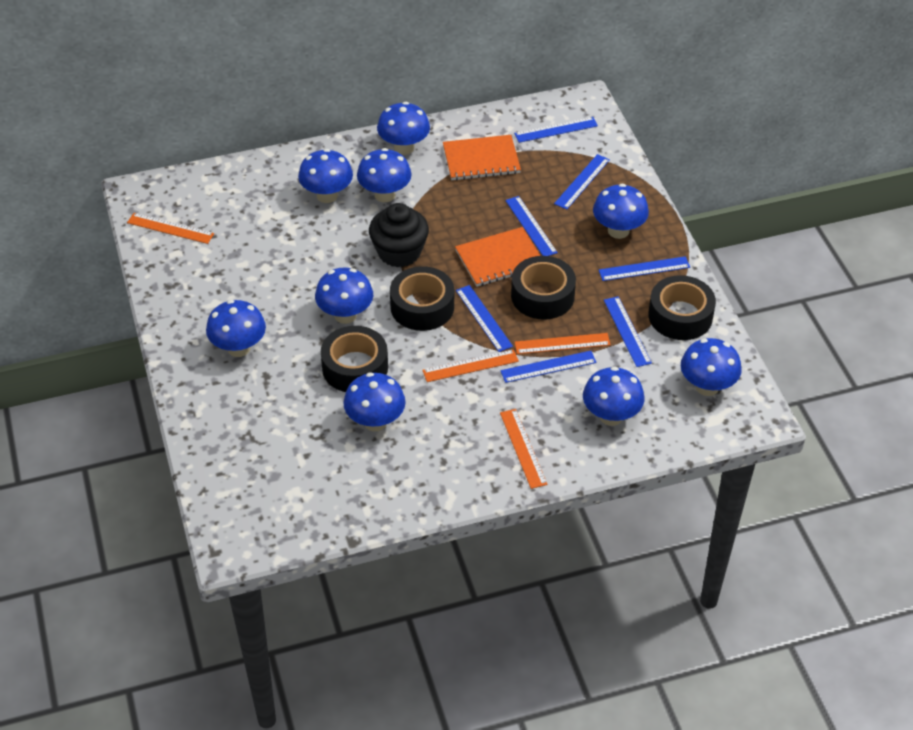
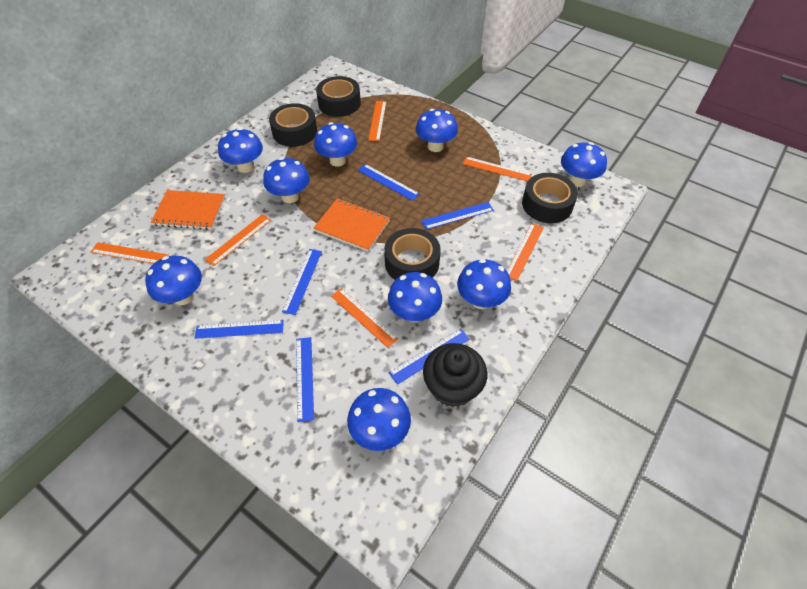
blue ruler: 7 -> 6
orange ruler: 4 -> 6

